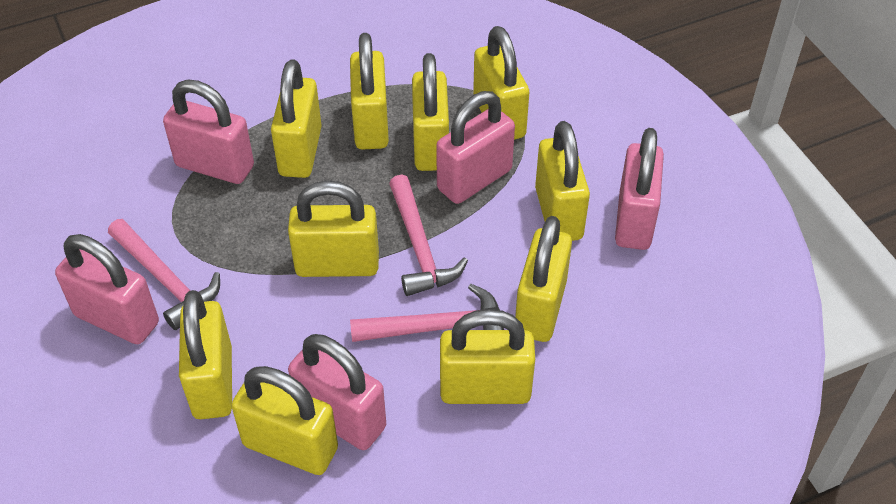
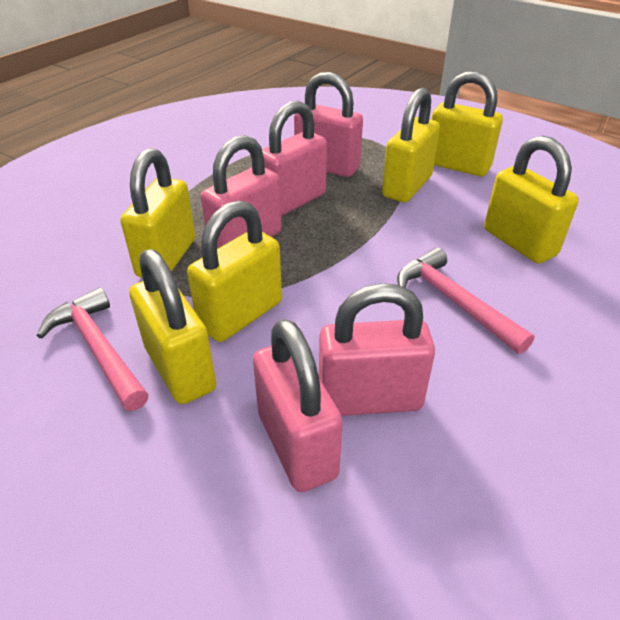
pink hammer: 3 -> 2
yellow padlock: 10 -> 6

